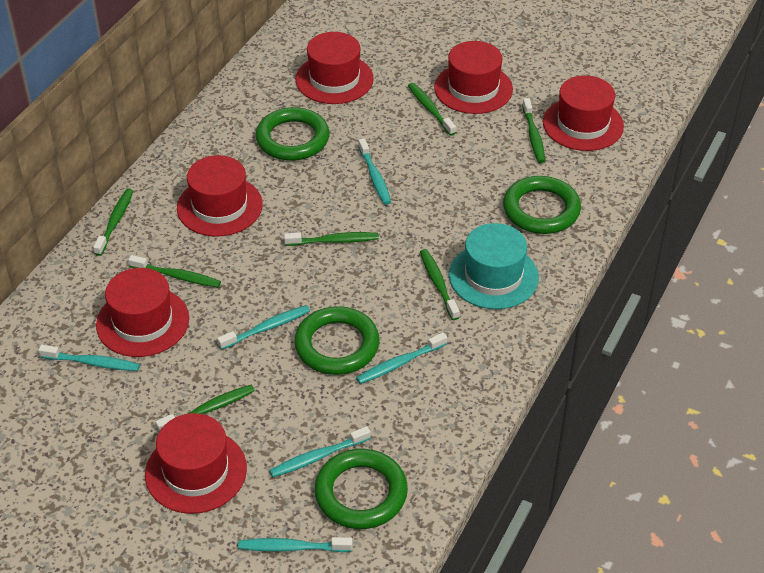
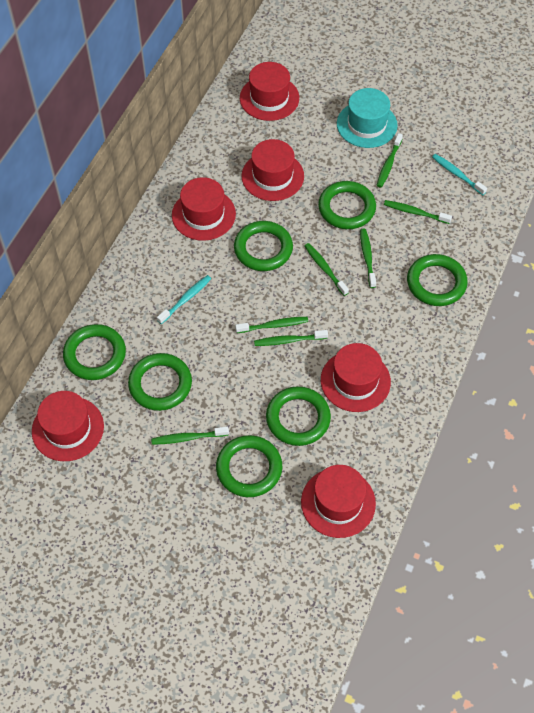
green ring: 4 -> 7
turquoise toothbrush: 6 -> 2

